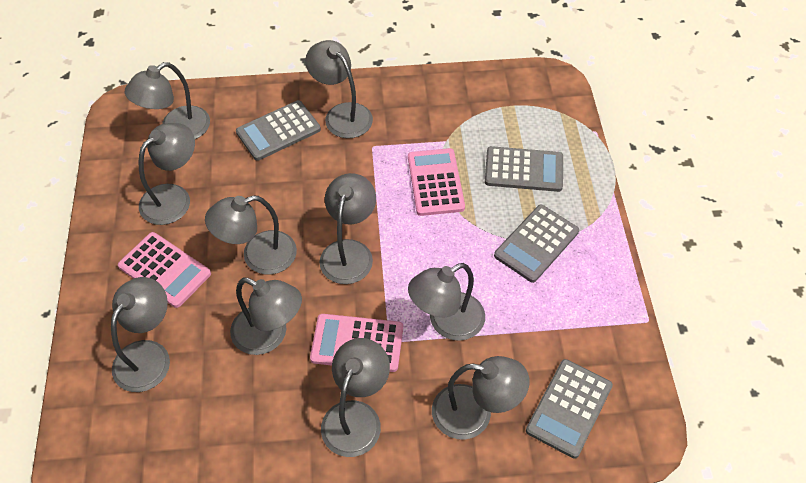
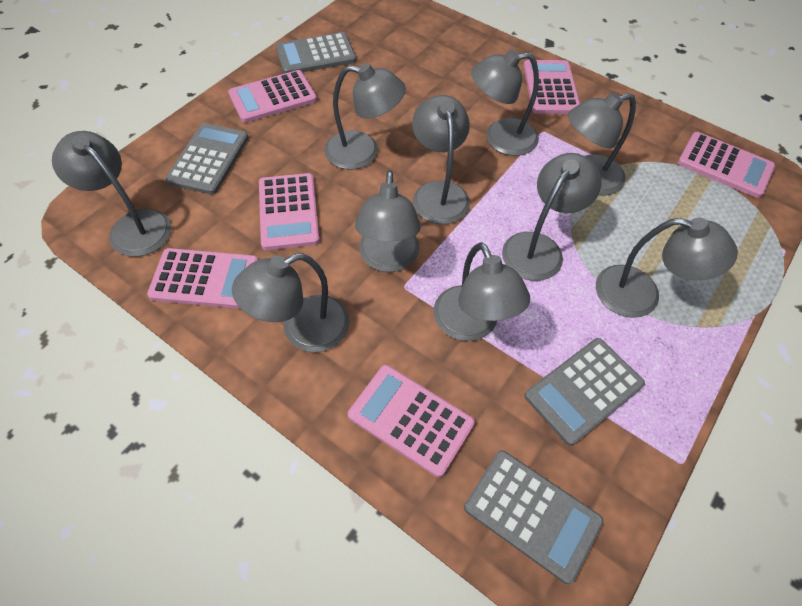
pink calculator: 3 -> 6

